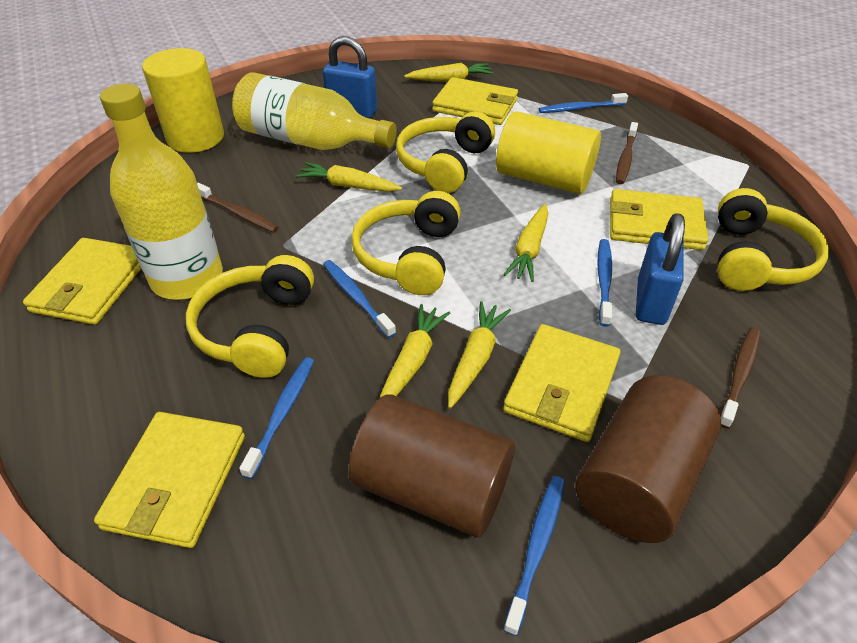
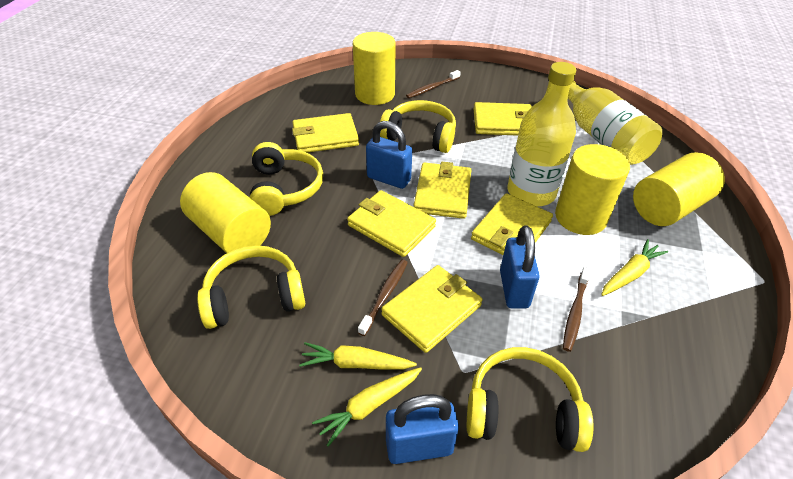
blue padlock: 2 -> 3
blue toothbrush: 5 -> 0
brown cylinder: 2 -> 0
yellow carrot: 5 -> 3
yellow cylinder: 2 -> 4
yellow wallet: 5 -> 6

